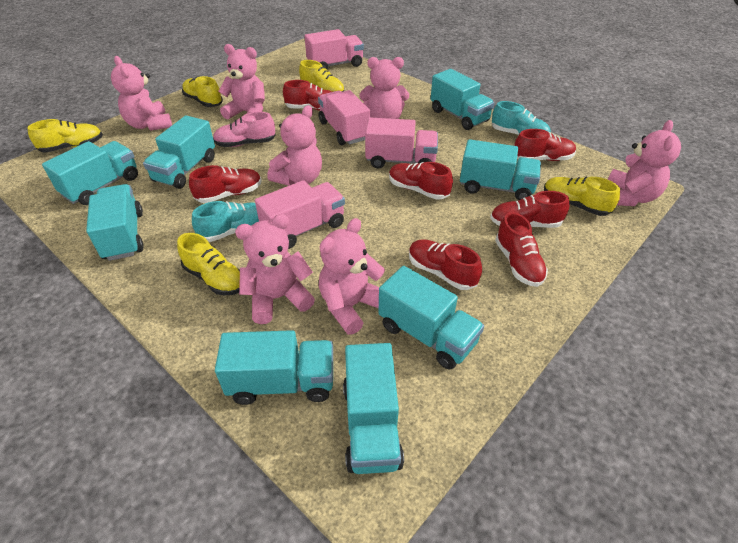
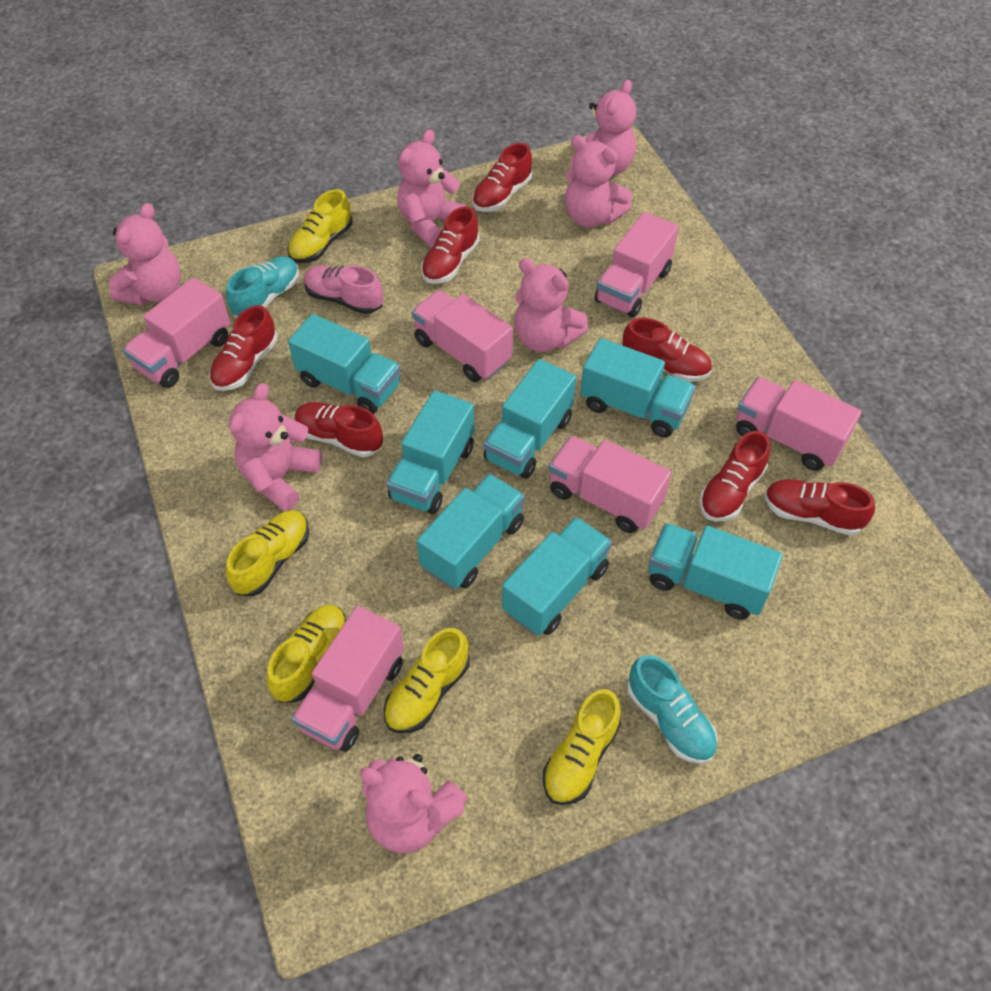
pink truck: 4 -> 6
turquoise truck: 8 -> 7

